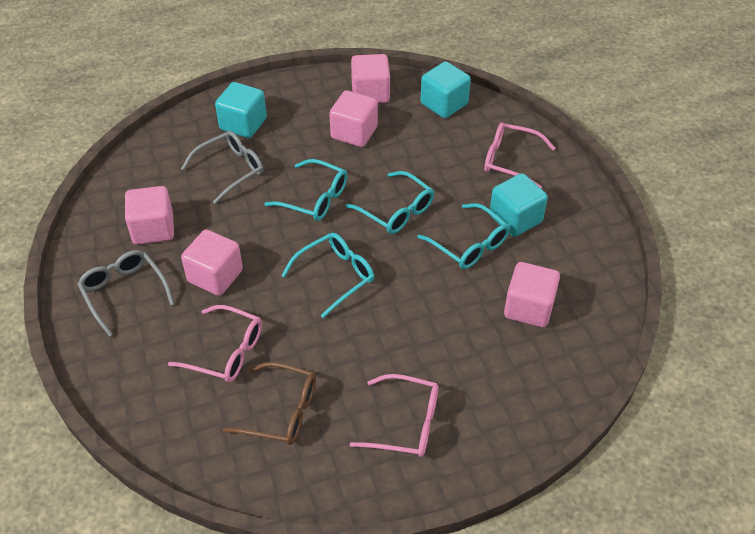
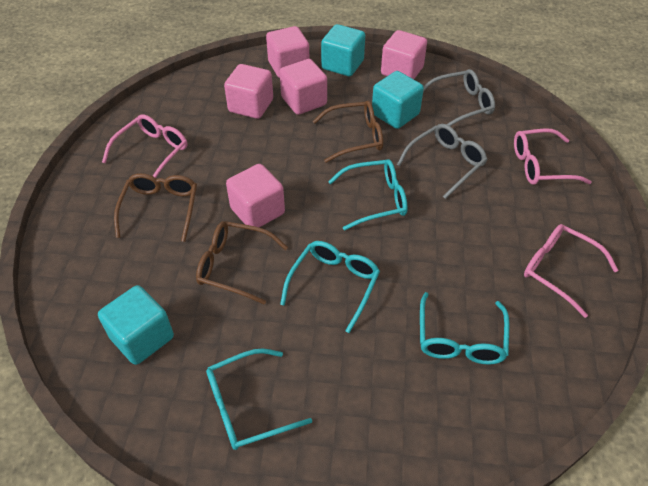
brown glasses: 1 -> 3

